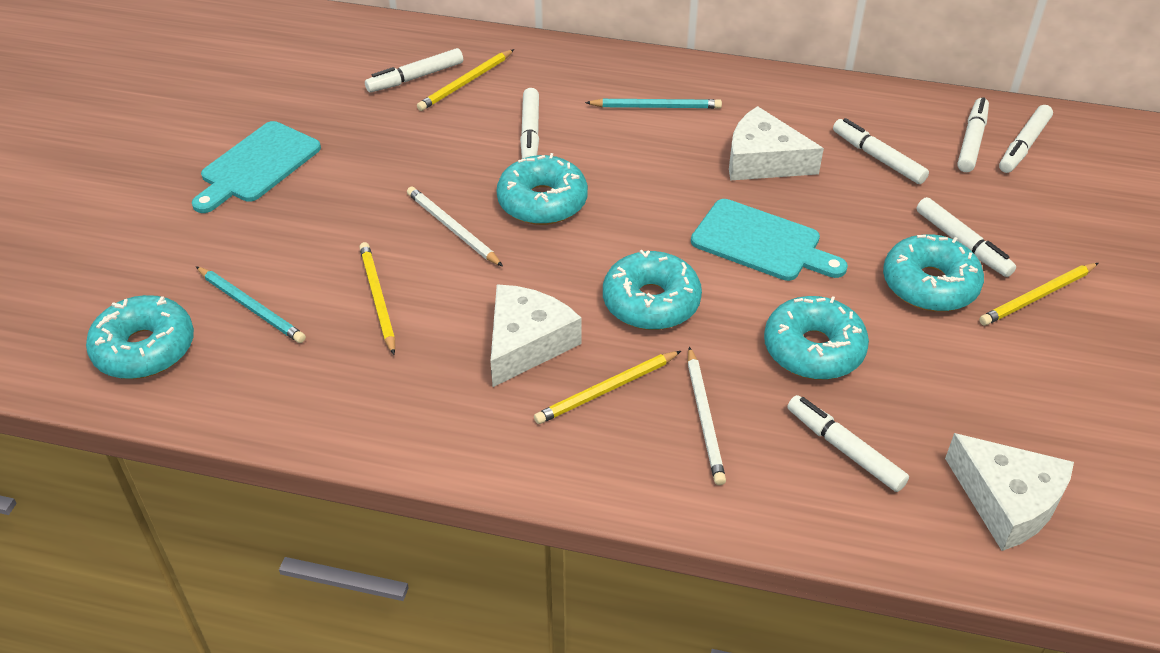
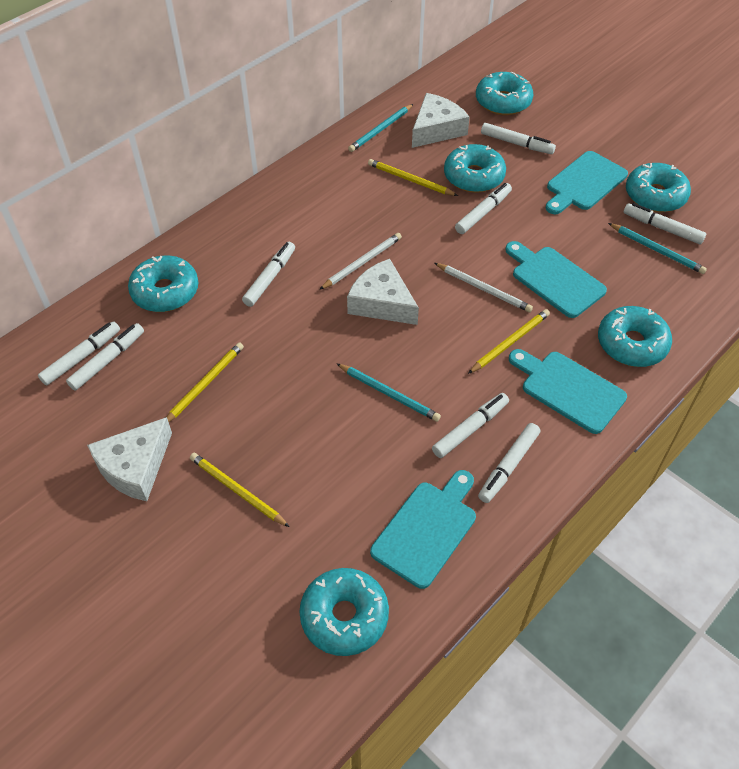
turquoise cutting board: 2 -> 4
turquoise donut: 5 -> 6
turquoise pencil: 2 -> 3
white marker: 7 -> 8

